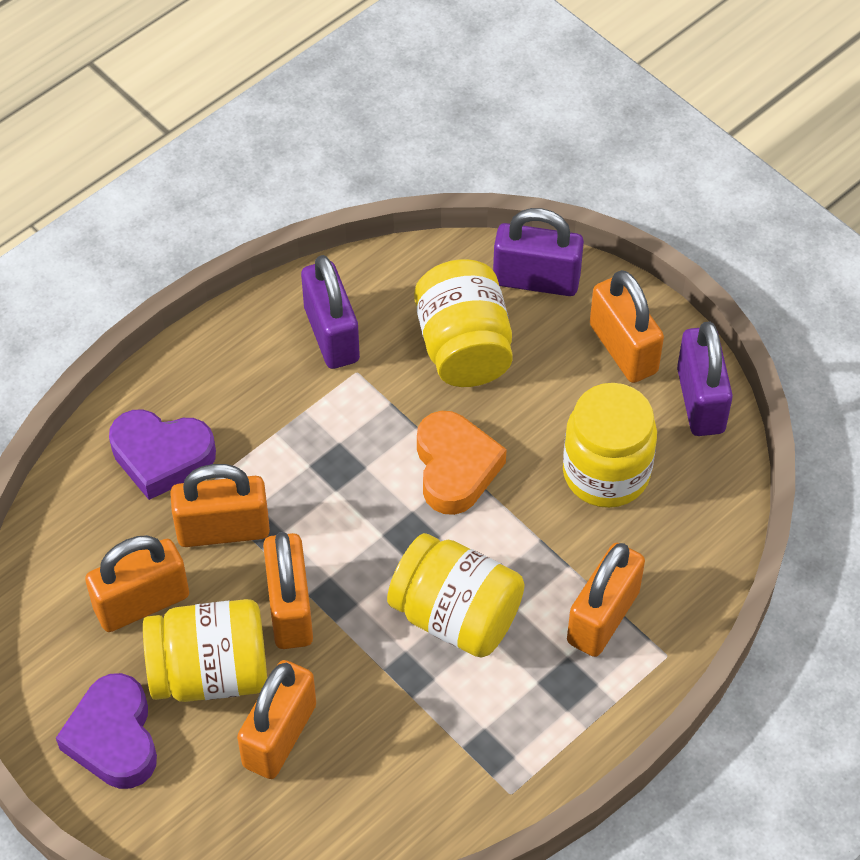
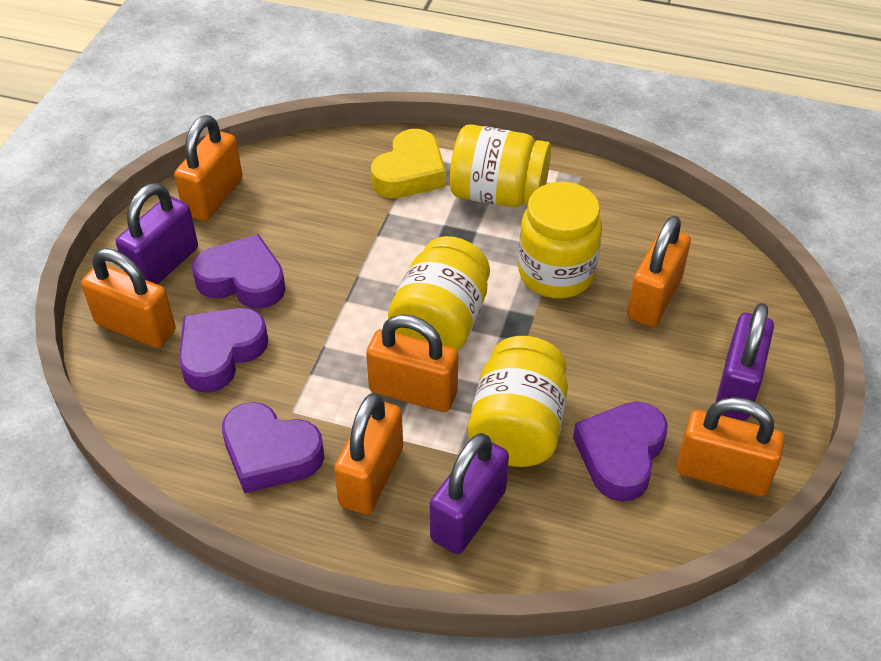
orange heart: 1 -> 0
purple heart: 2 -> 4
yellow heart: 0 -> 1

